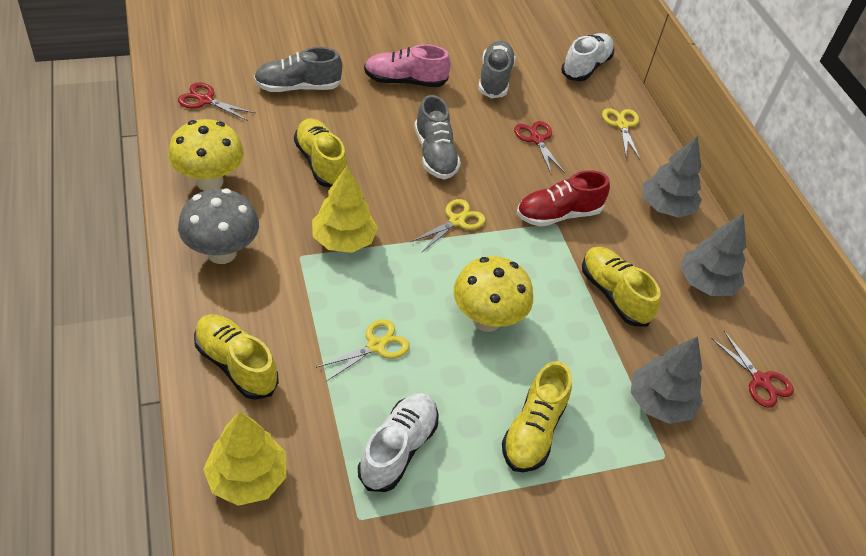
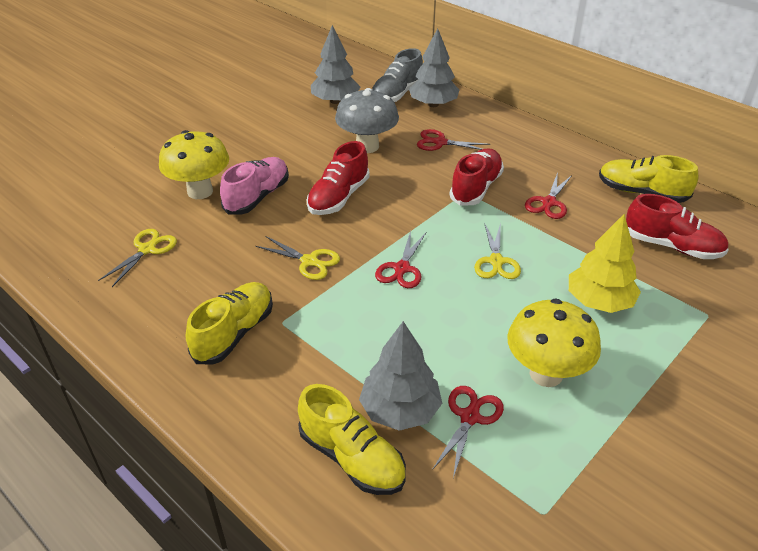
grey shoe: 3 -> 1
red scissors: 3 -> 4
red shoe: 1 -> 3
white shoe: 2 -> 0
yellow shoe: 4 -> 3
yellow tree: 2 -> 1

